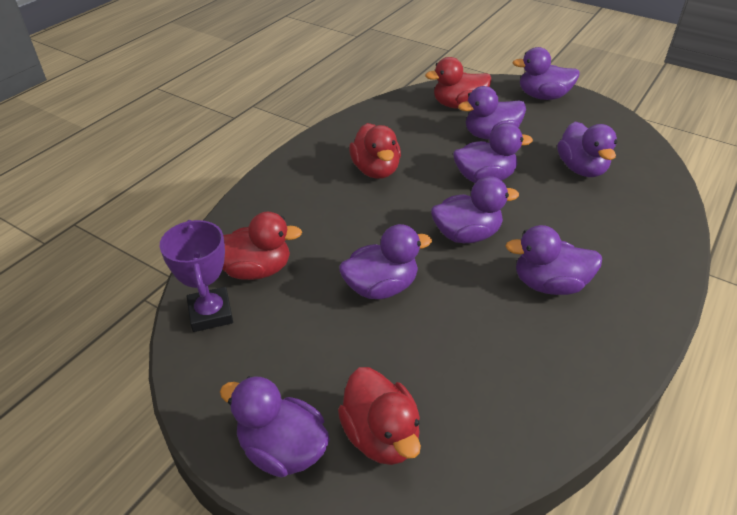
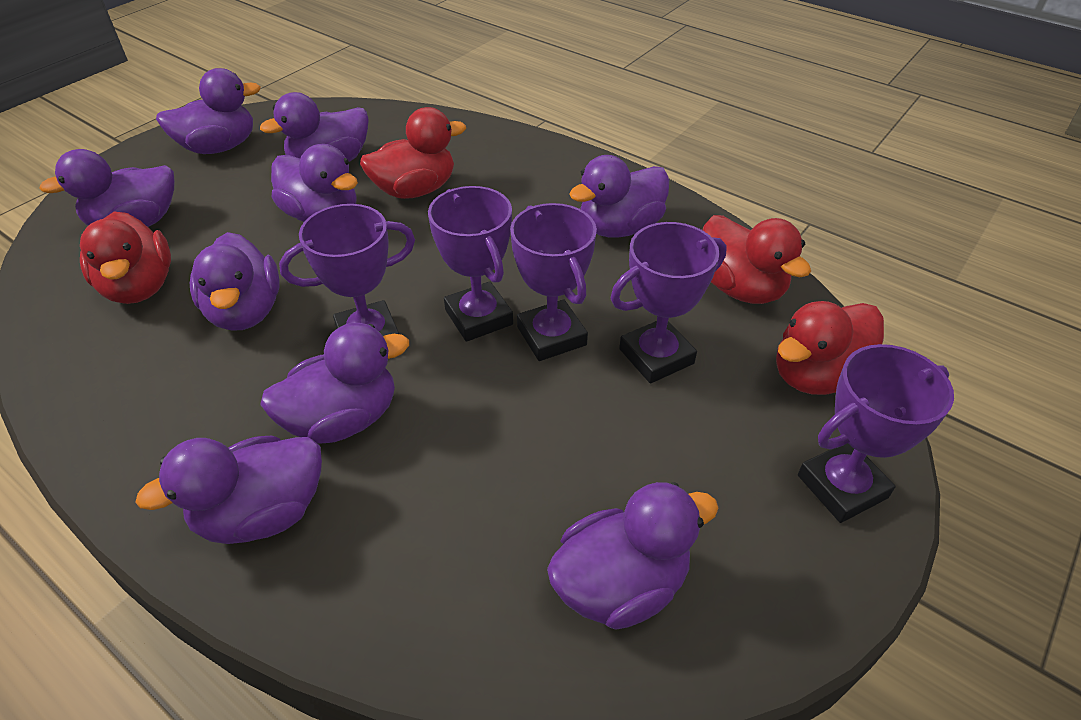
purple duck: 8 -> 9
purple trophy: 1 -> 5

